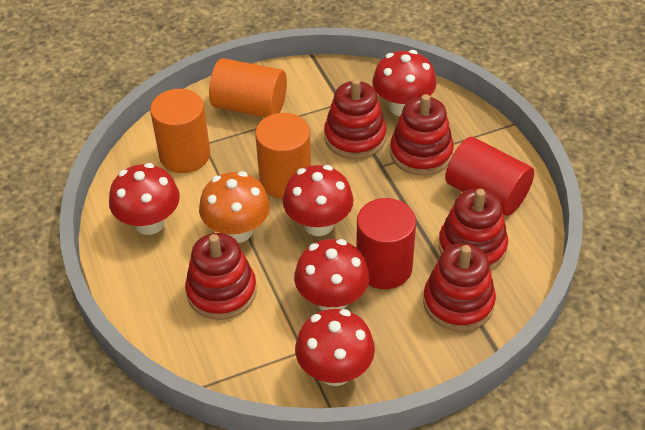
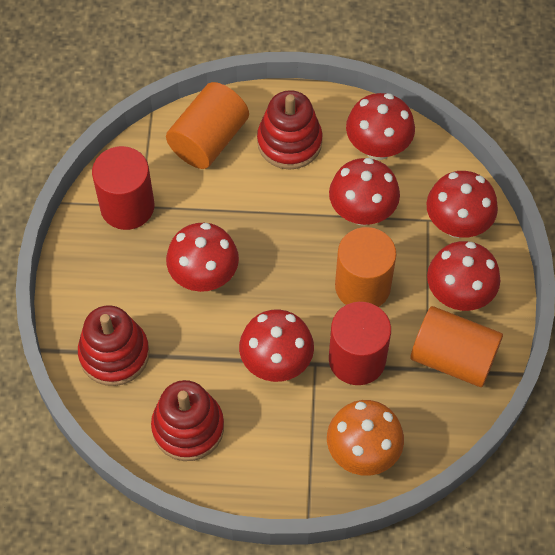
red mushroom: 5 -> 6
red stacking toy: 5 -> 3

